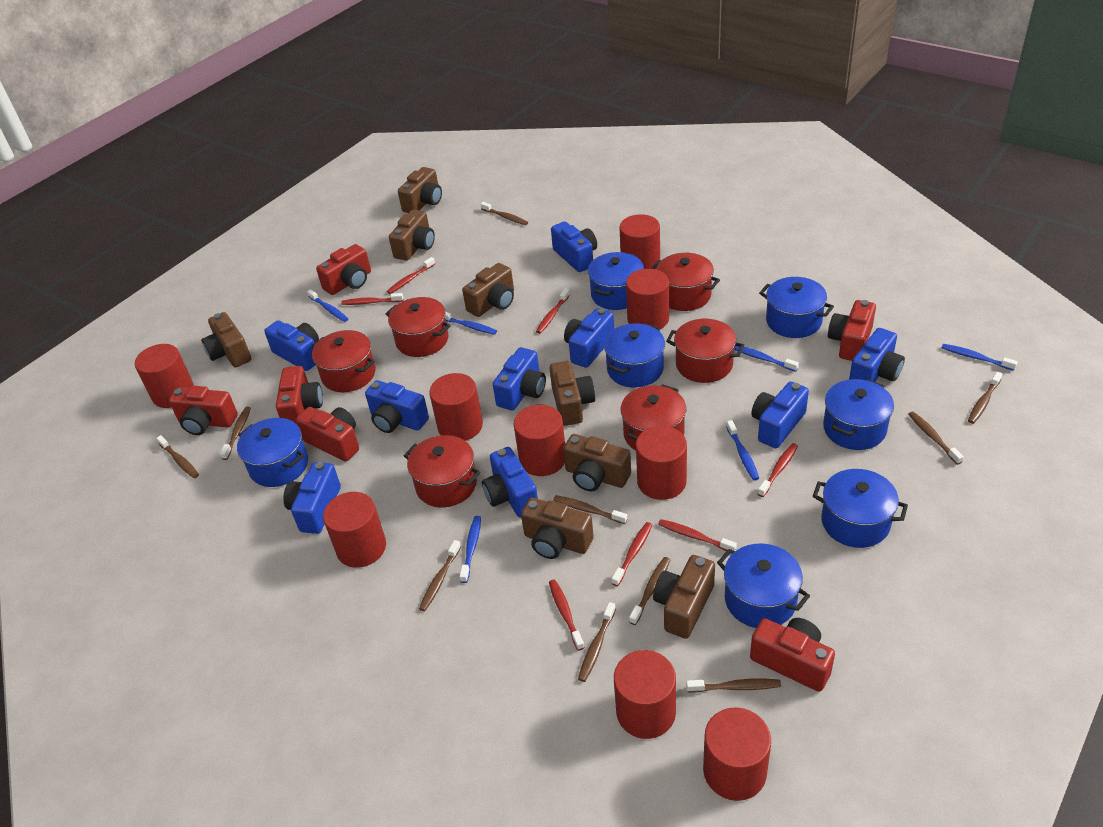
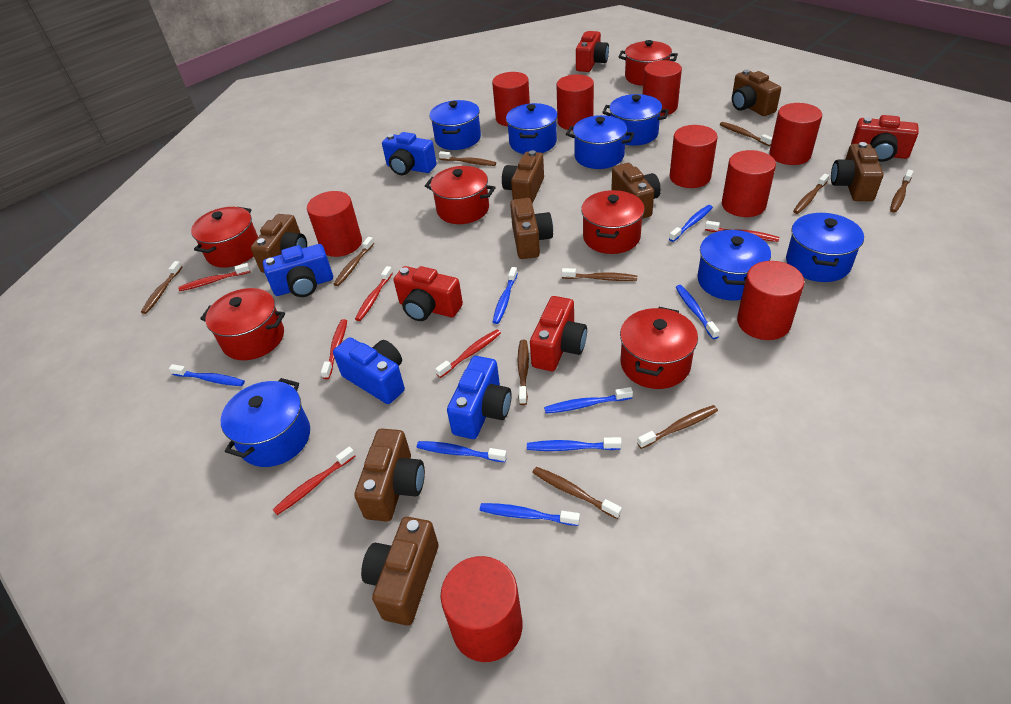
blue camera: 9 -> 4
blue toothbrush: 6 -> 8
red camera: 6 -> 4
red toothbrush: 7 -> 6

